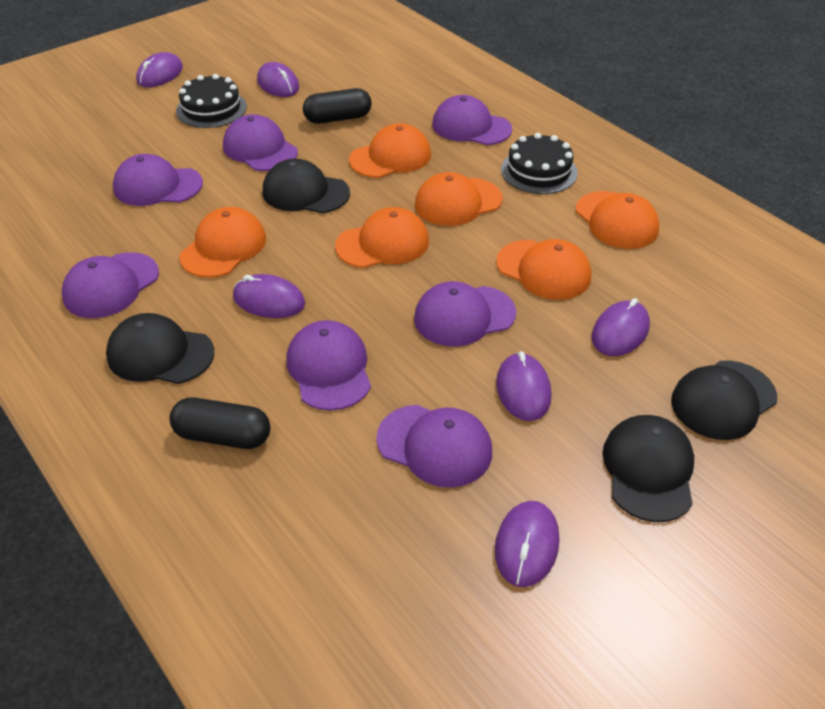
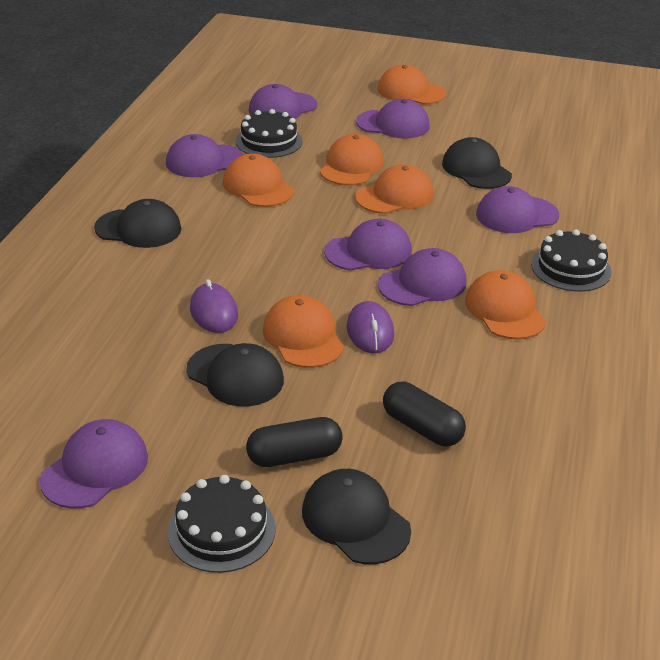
black cake: 2 -> 3
purple mouse: 6 -> 2

